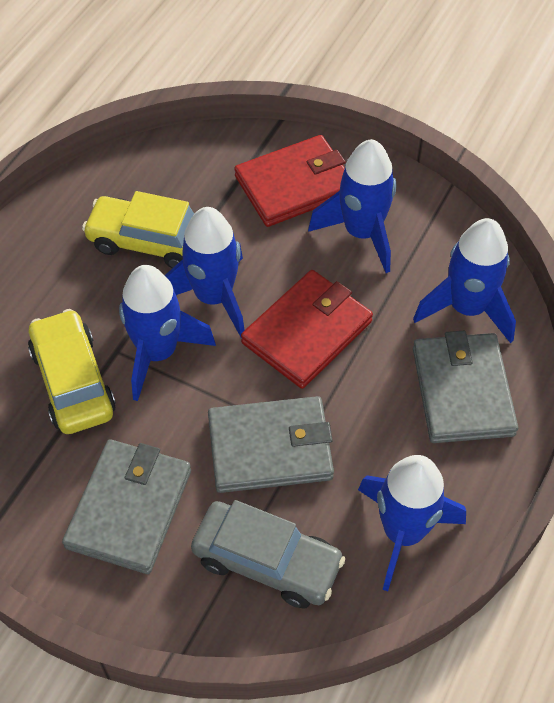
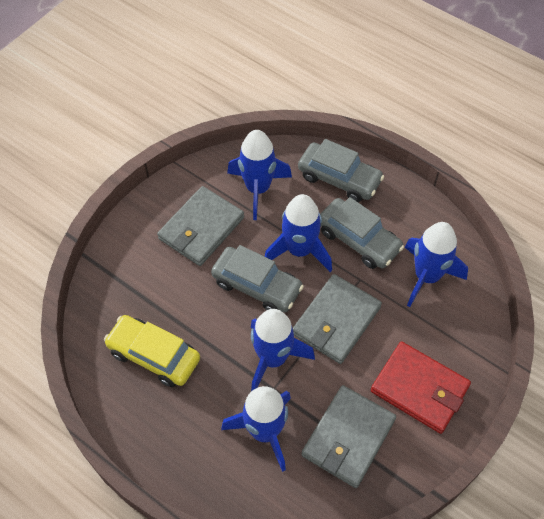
grey car: 1 -> 3
red wallet: 2 -> 1
yellow car: 2 -> 1

